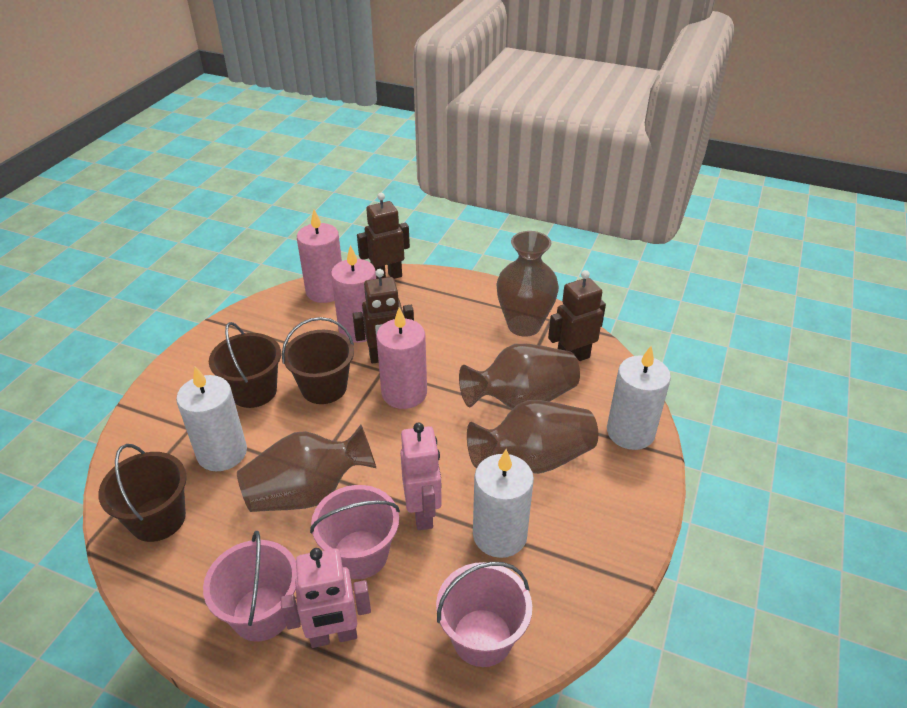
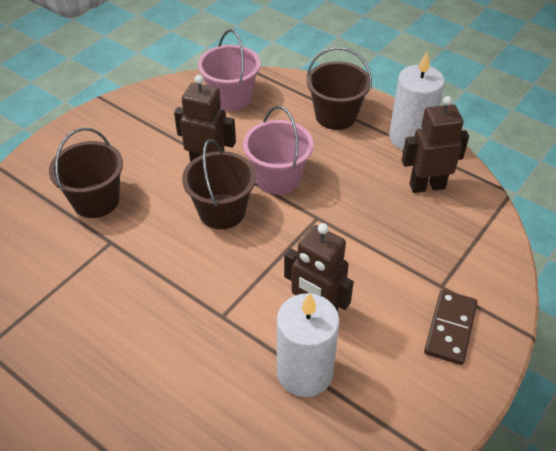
brown domino: 0 -> 1
brown vase: 4 -> 0
pink bucket: 3 -> 2
pink candle: 3 -> 0
pink robot: 2 -> 0
white candle: 3 -> 2

